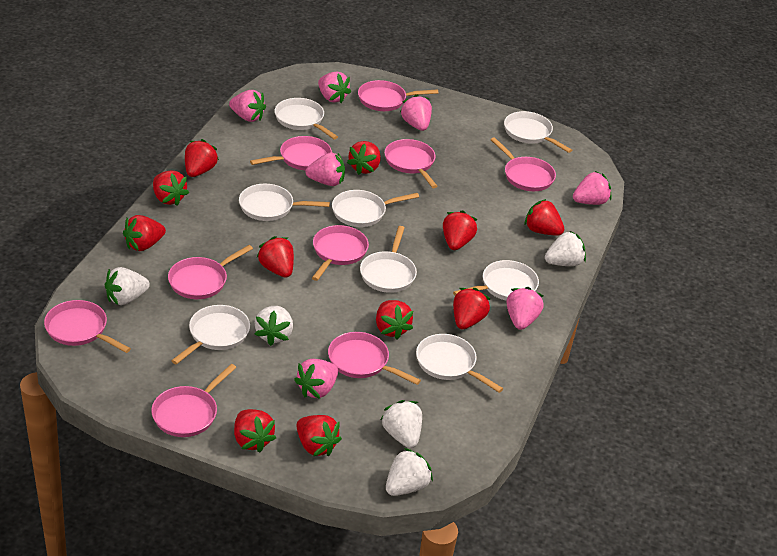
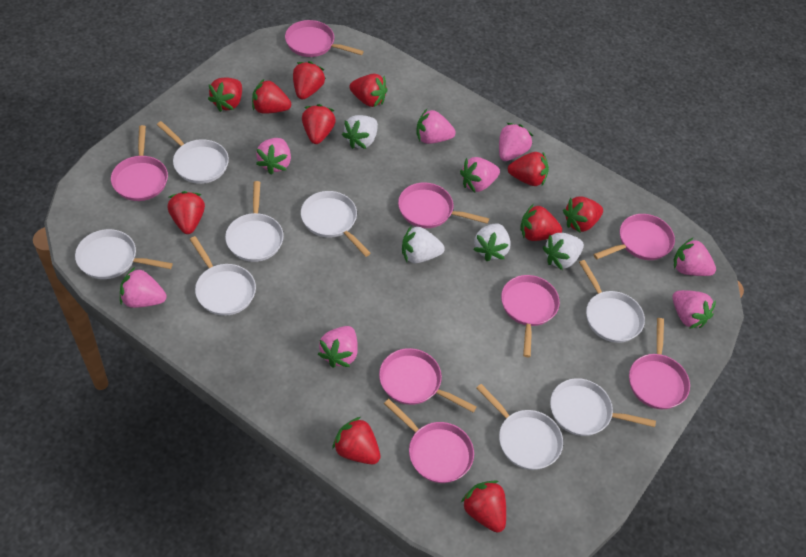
pink pan: 9 -> 8
pink strawberry: 7 -> 8
white strawberry: 5 -> 4

